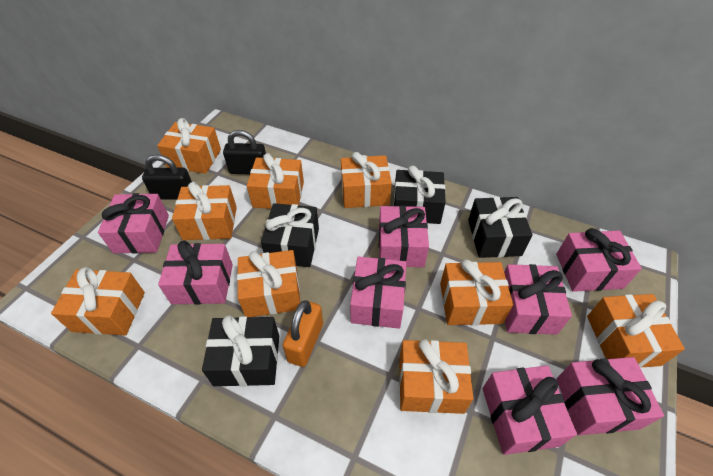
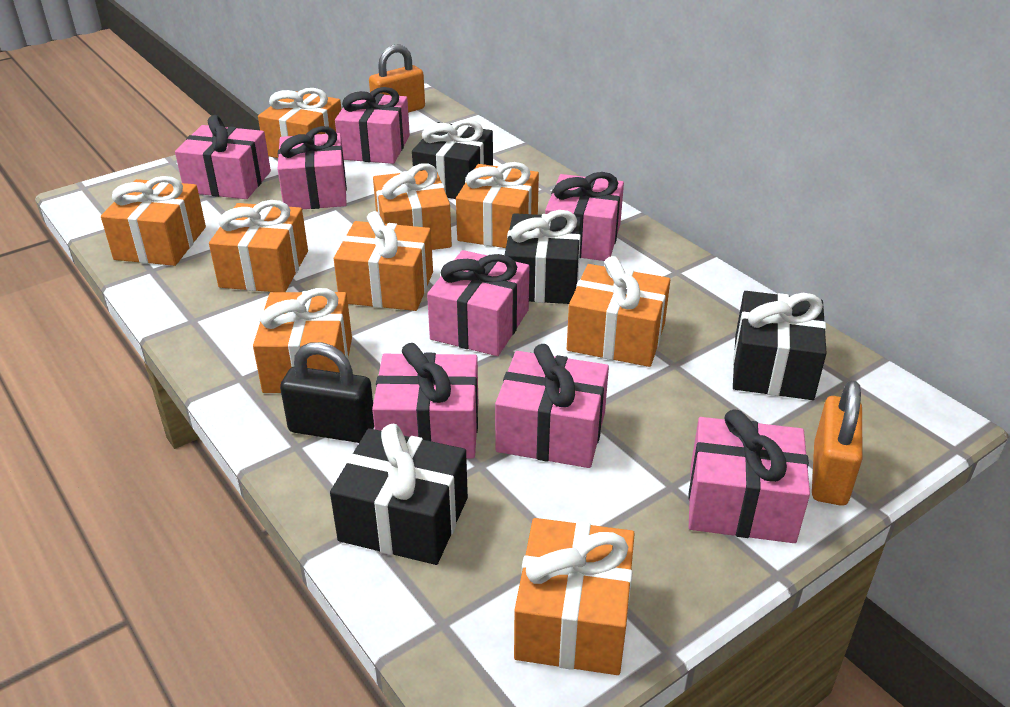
black padlock: 2 -> 1
orange padlock: 1 -> 2

